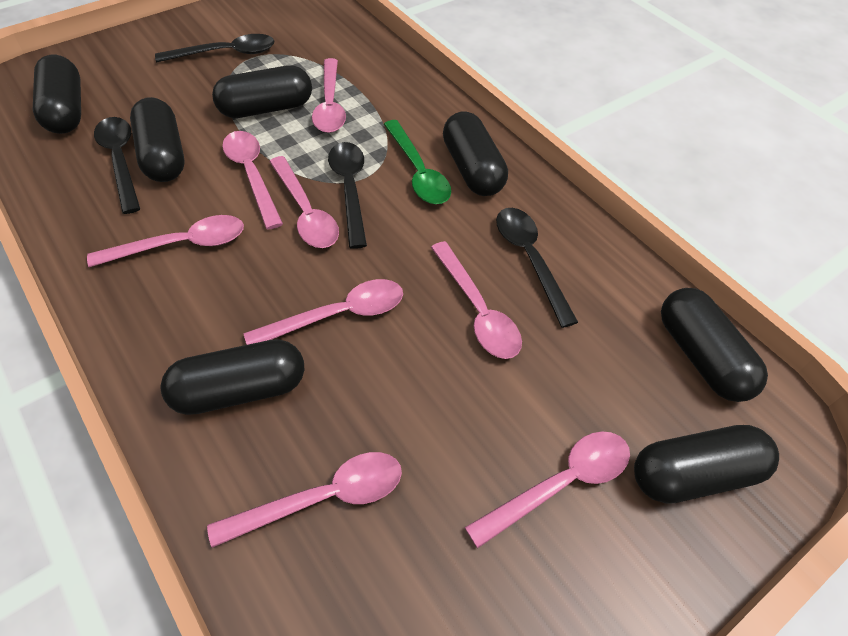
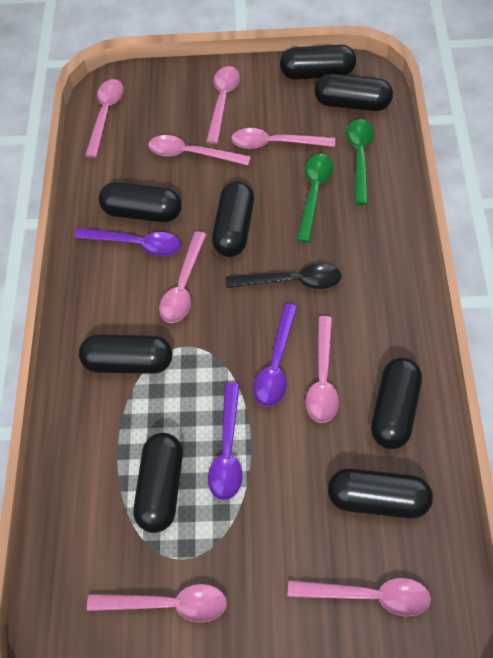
black capsule: 7 -> 8
black spoon: 4 -> 1
green spoon: 1 -> 2
purple spoon: 0 -> 3

